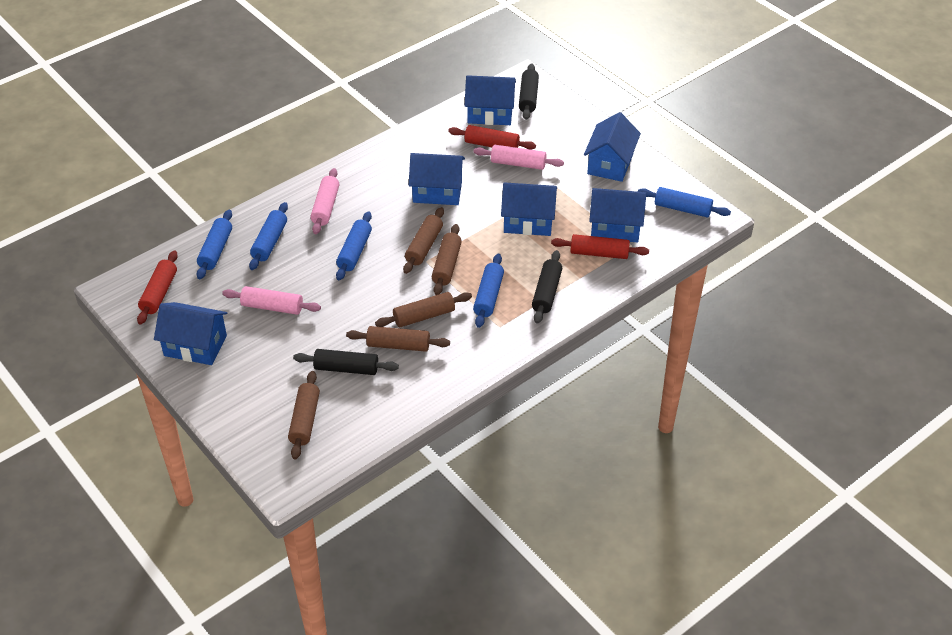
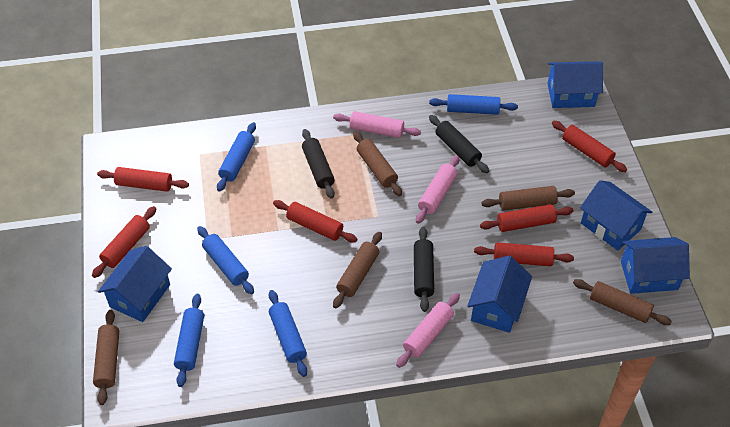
blue house: 6 -> 5
red rolling pin: 3 -> 6

